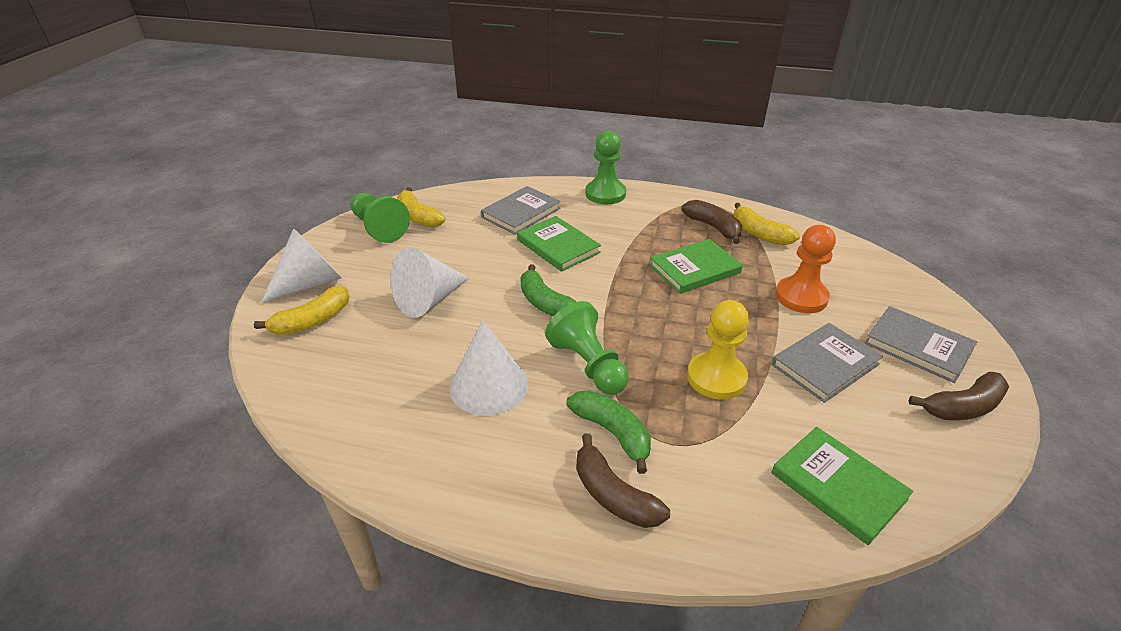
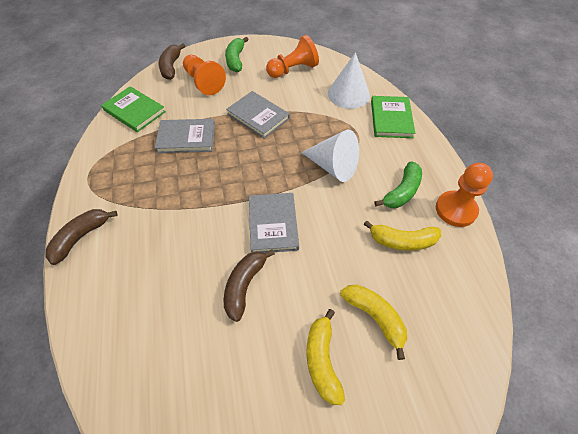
green book: 3 -> 2
green pawn: 3 -> 0
orange pawn: 1 -> 3
white cone: 3 -> 2
yellow pawn: 1 -> 0

